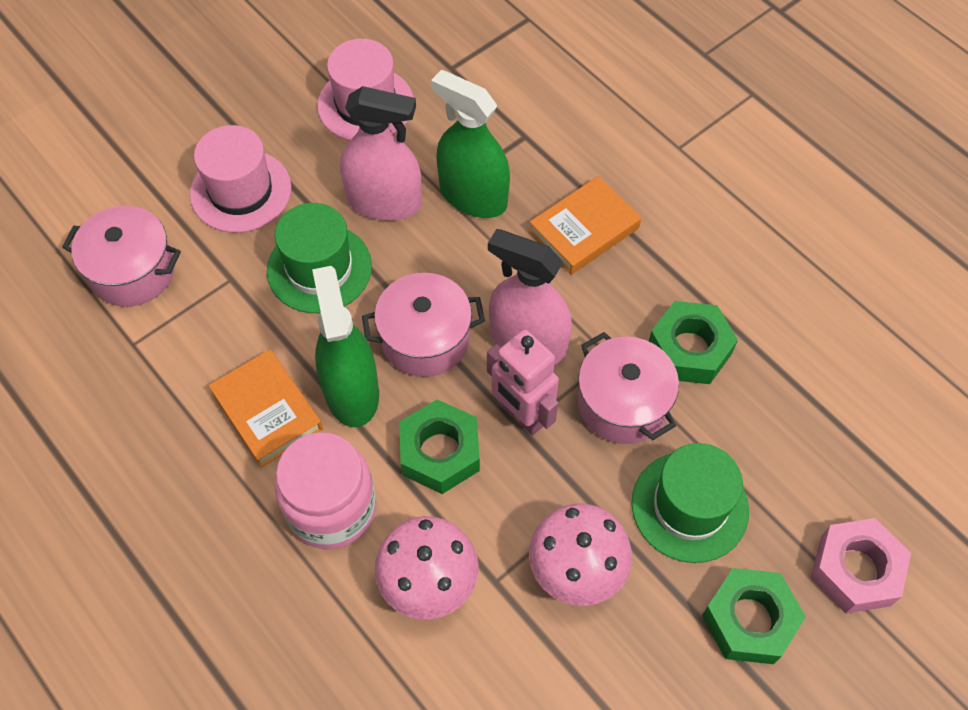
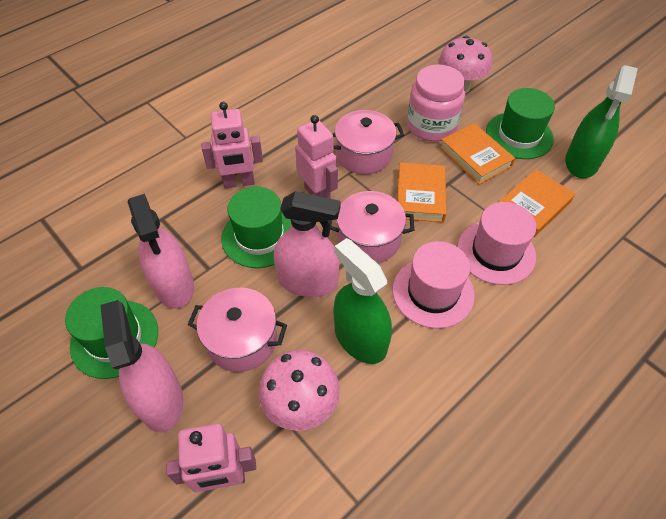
green hat: 2 -> 3
green nut: 3 -> 0
orange book: 2 -> 3
pink nut: 1 -> 0
pink robot: 1 -> 3
pink spray bottle: 2 -> 3

